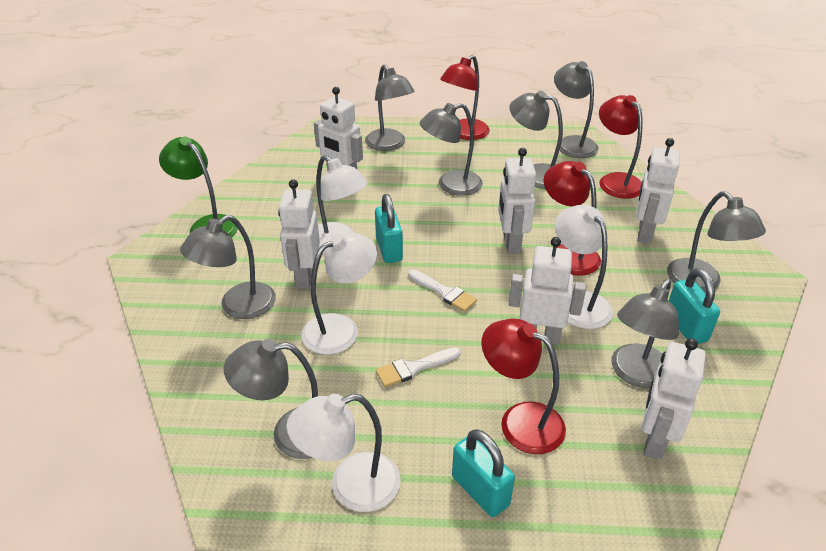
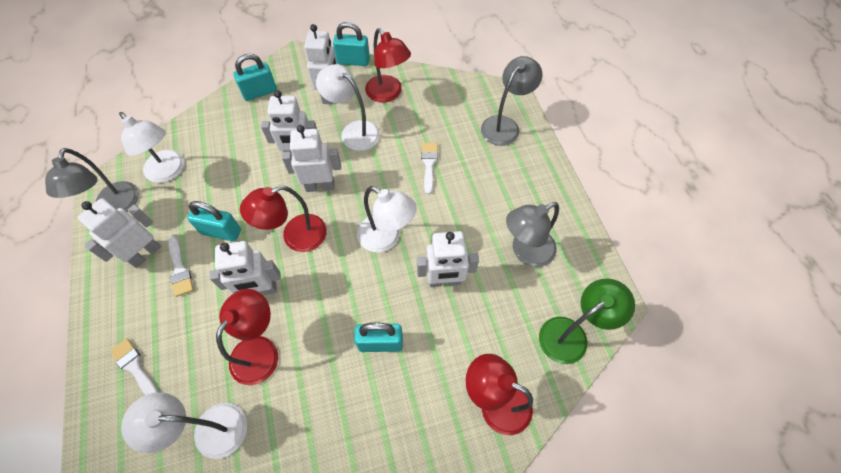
grey lamp: 8 -> 3
turquoise padlock: 3 -> 4
white brush: 2 -> 3

